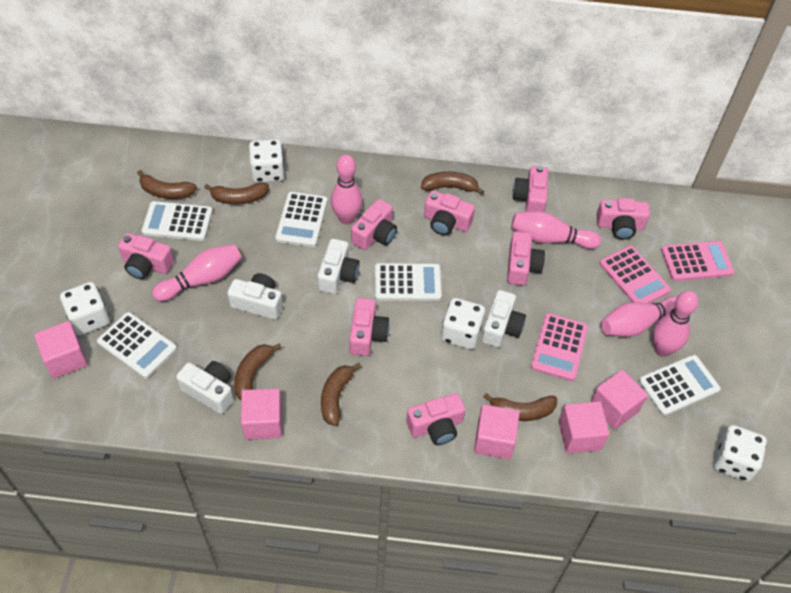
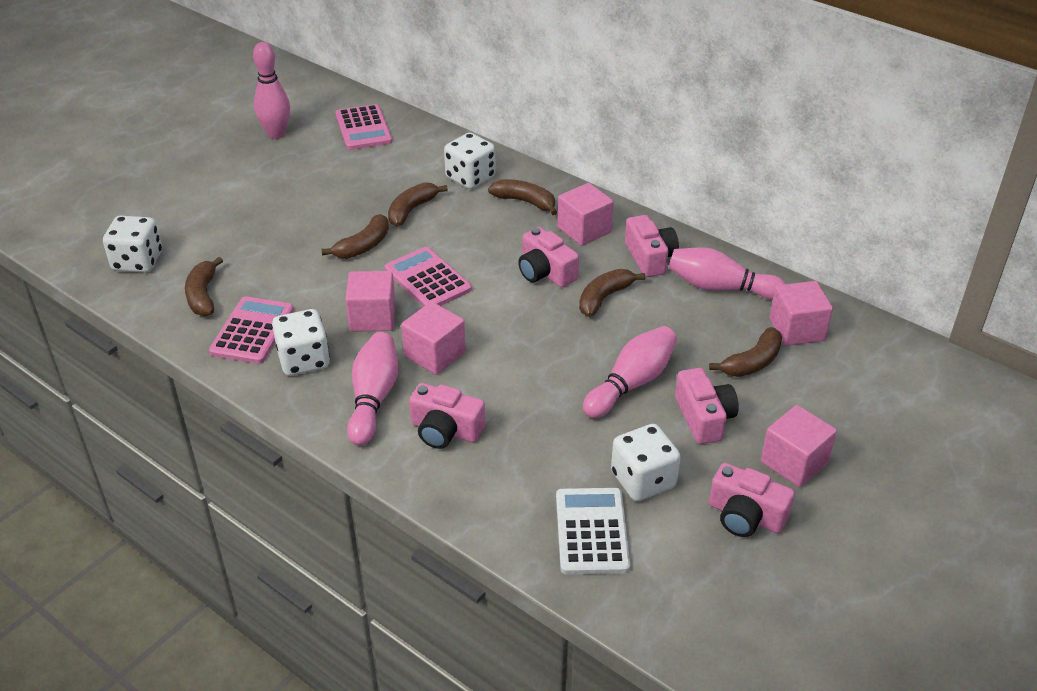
pink bowling pin: 5 -> 4
pink camera: 8 -> 5
white calculator: 5 -> 1
white camera: 4 -> 0

